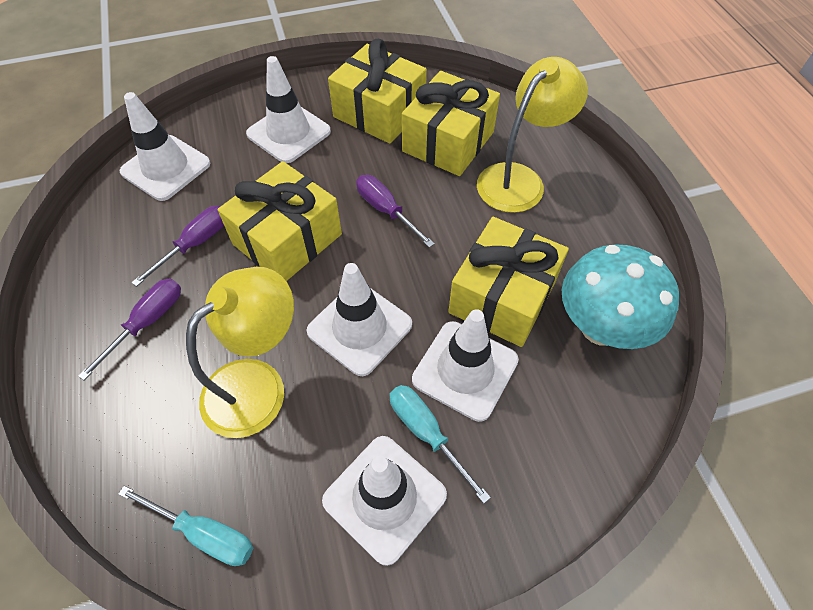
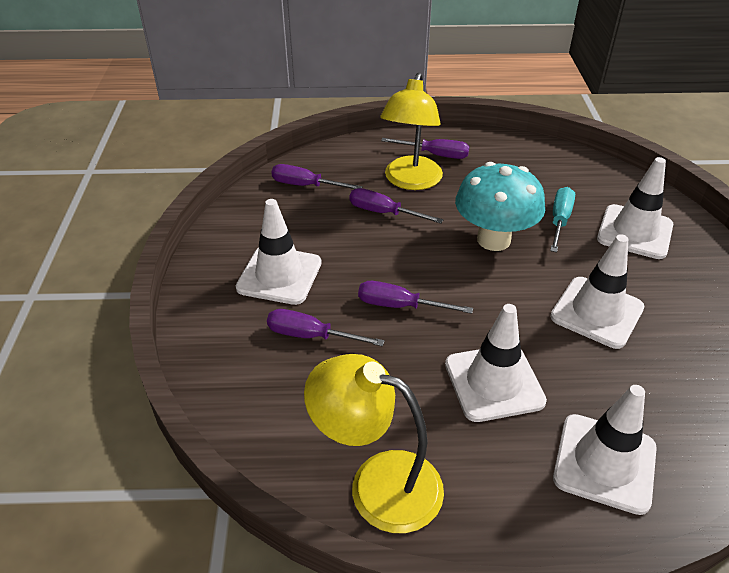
purple screwdriver: 3 -> 5
turquoise screwdriver: 2 -> 1
yellow gift: 4 -> 0

